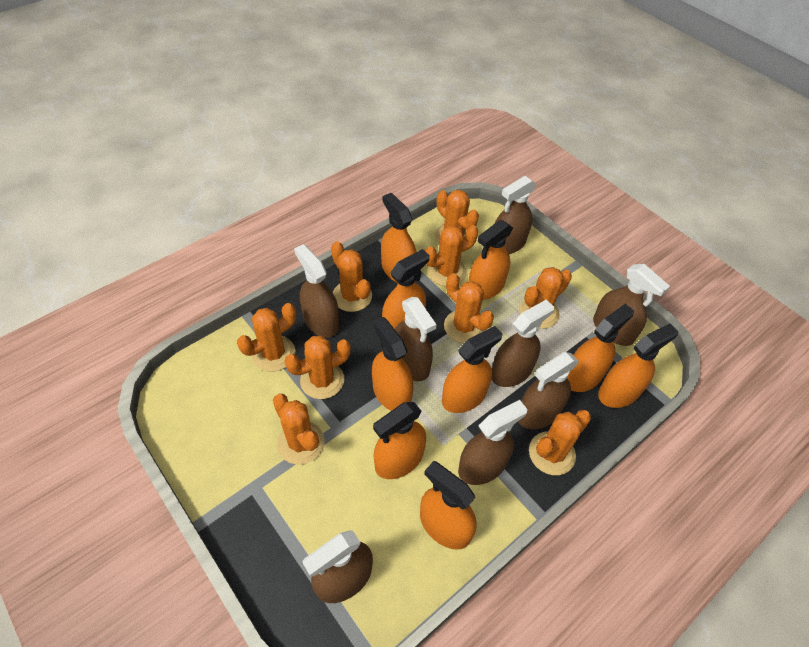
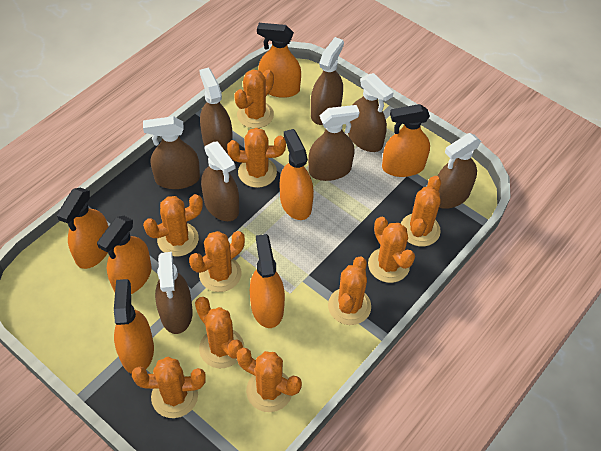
orange cactus: 9 -> 10
orange spray bottle: 9 -> 7

